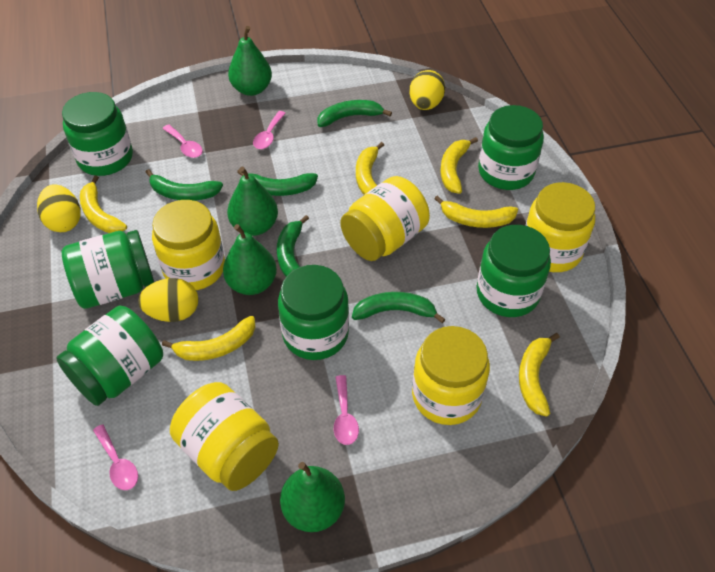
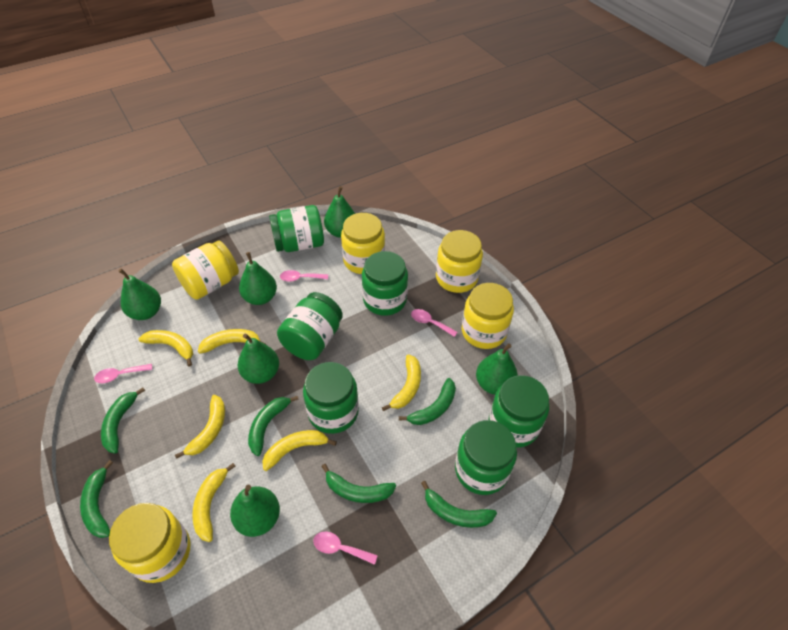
green banana: 5 -> 6
green pear: 4 -> 6
yellow egg: 3 -> 0

